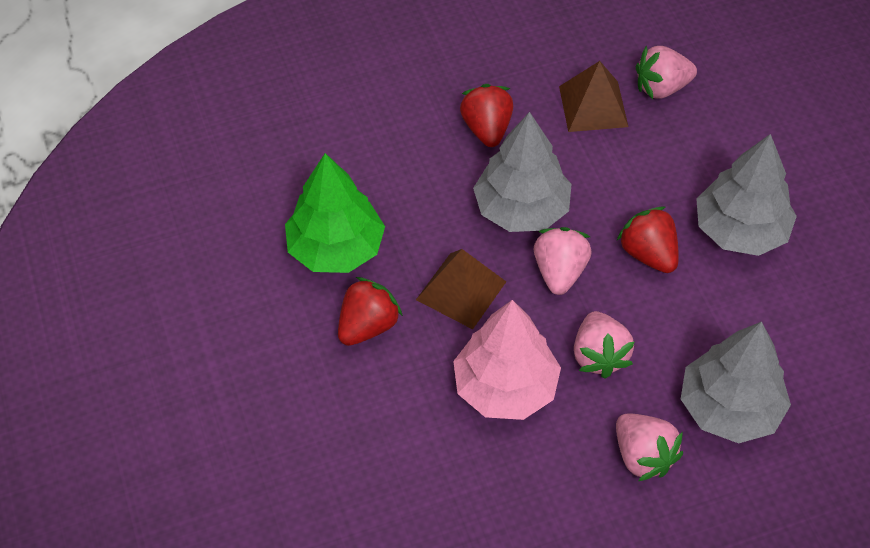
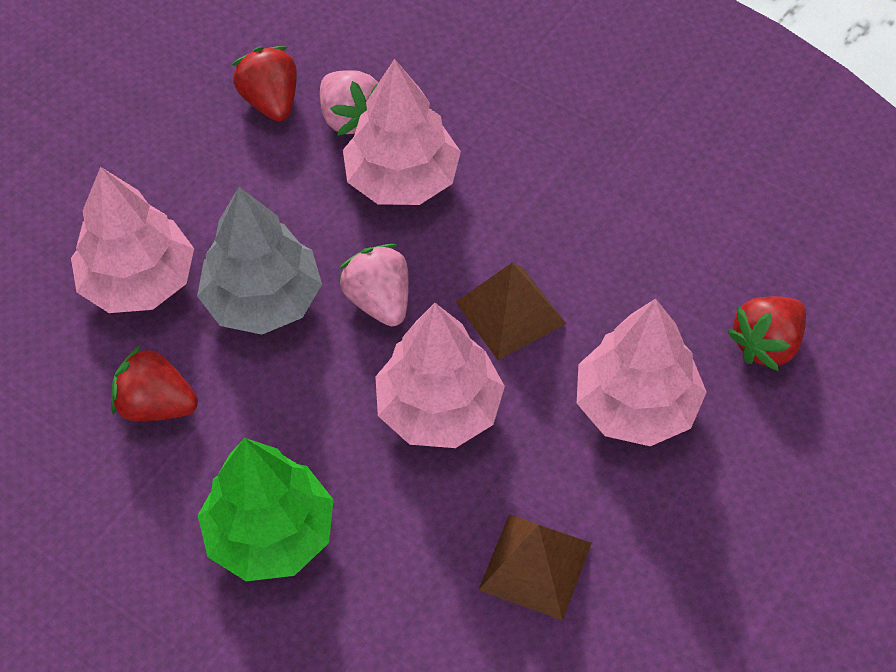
grey tree: 3 -> 1
pink strawberry: 4 -> 2
pink tree: 1 -> 4

